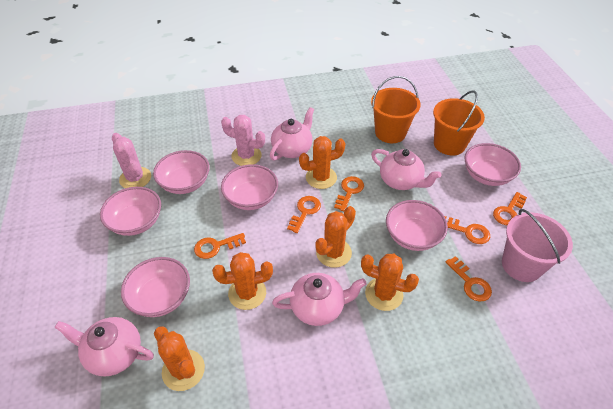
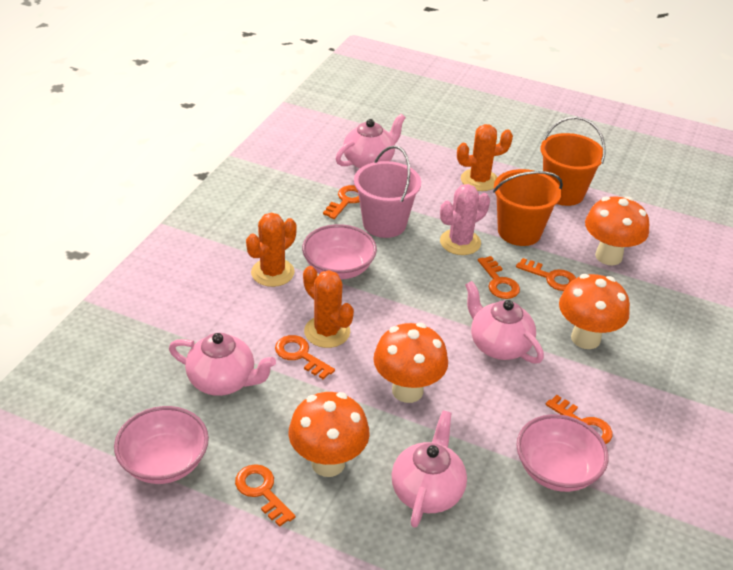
orange cactus: 5 -> 3
orange mushroom: 0 -> 4
pink bowl: 6 -> 3
pink cactus: 2 -> 1

